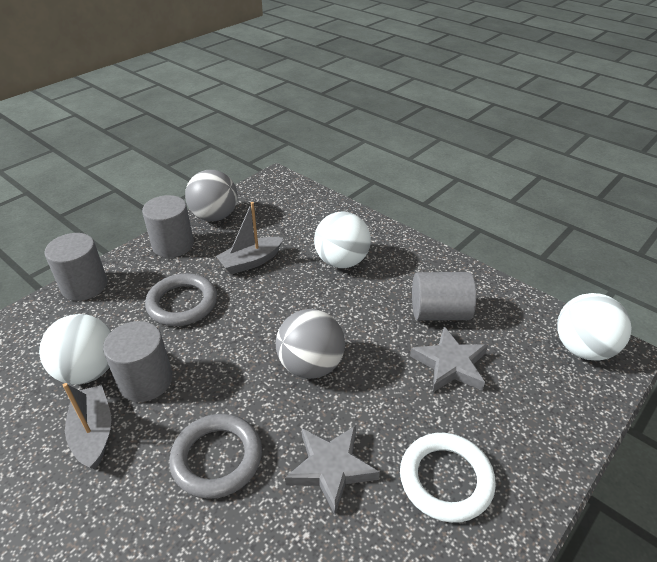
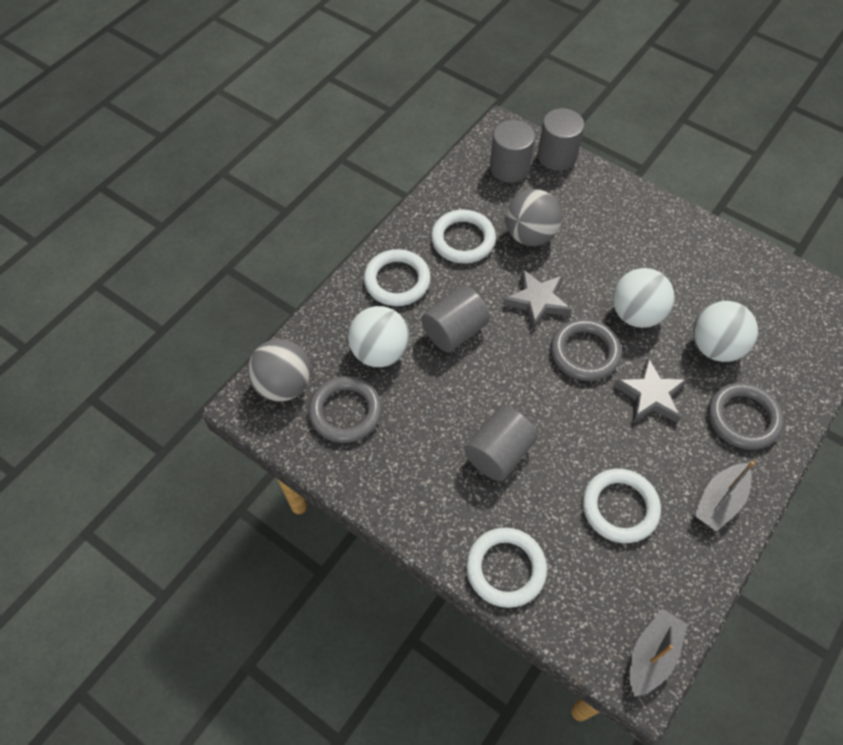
grey ring: 2 -> 3
white ring: 1 -> 4

